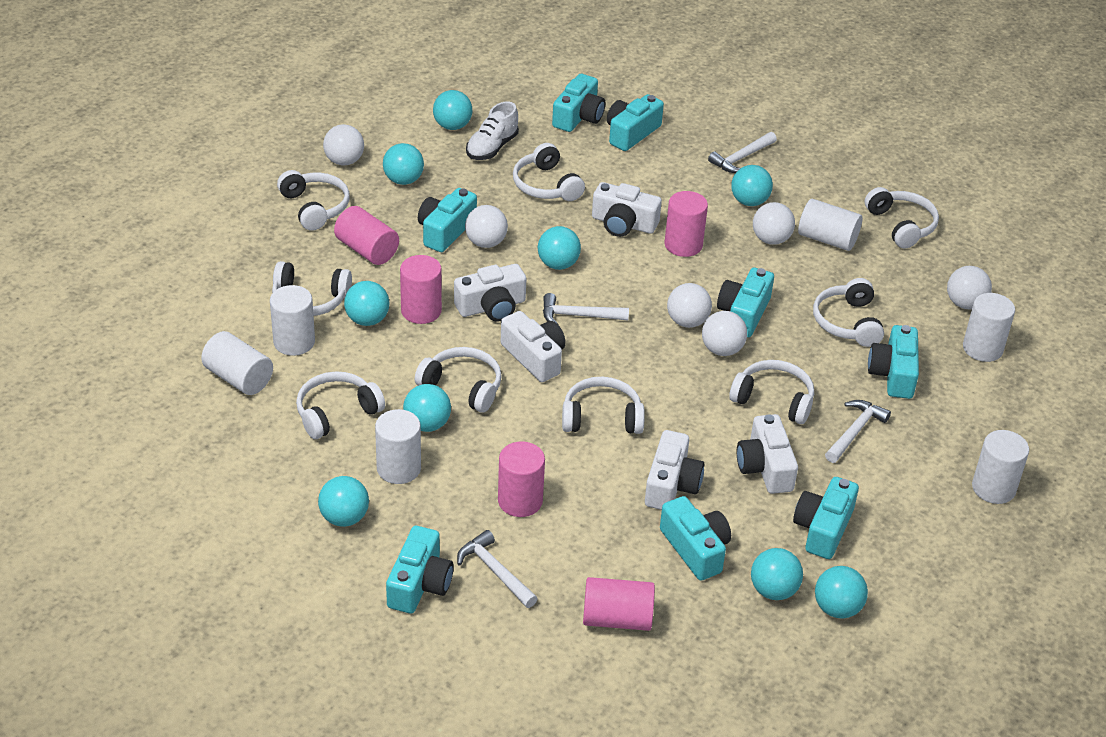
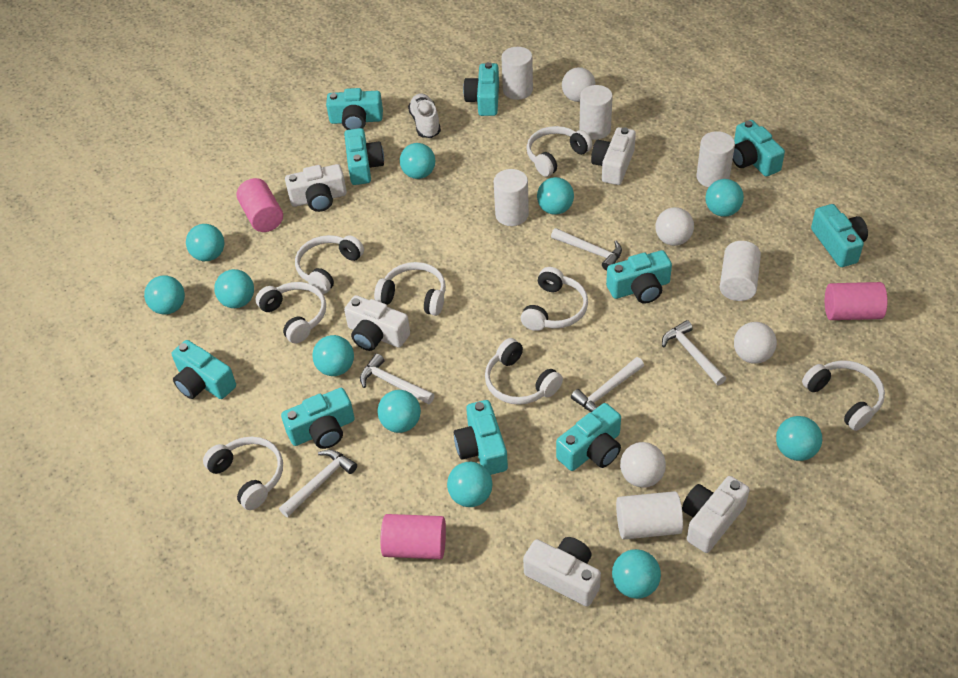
pink cylinder: 5 -> 3
turquoise ball: 9 -> 11
turquoise camera: 8 -> 10
white ball: 6 -> 4
white hammer: 4 -> 5
white headphones: 9 -> 8

